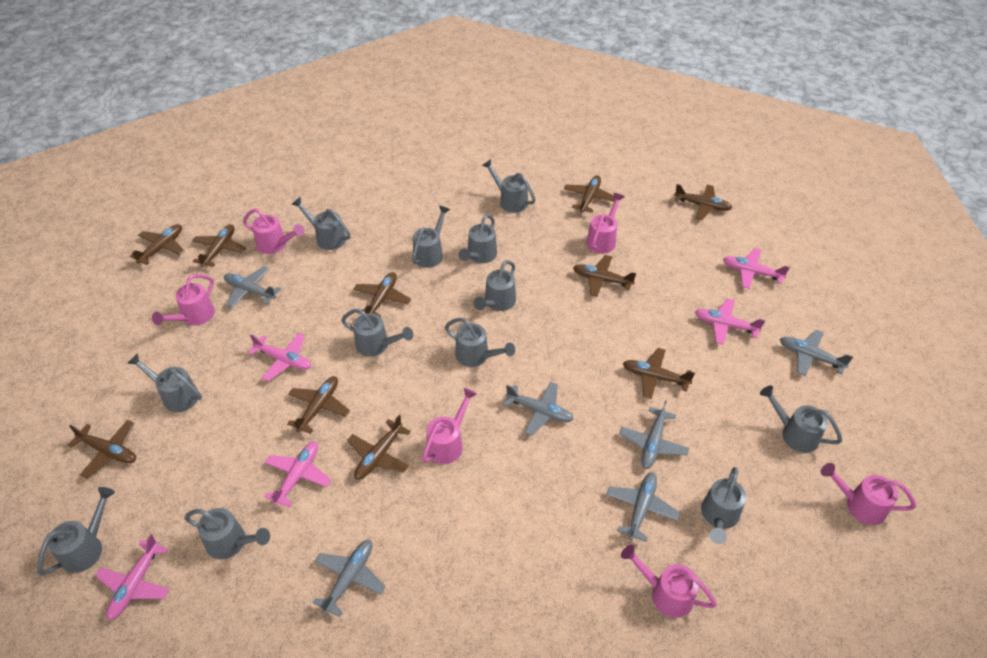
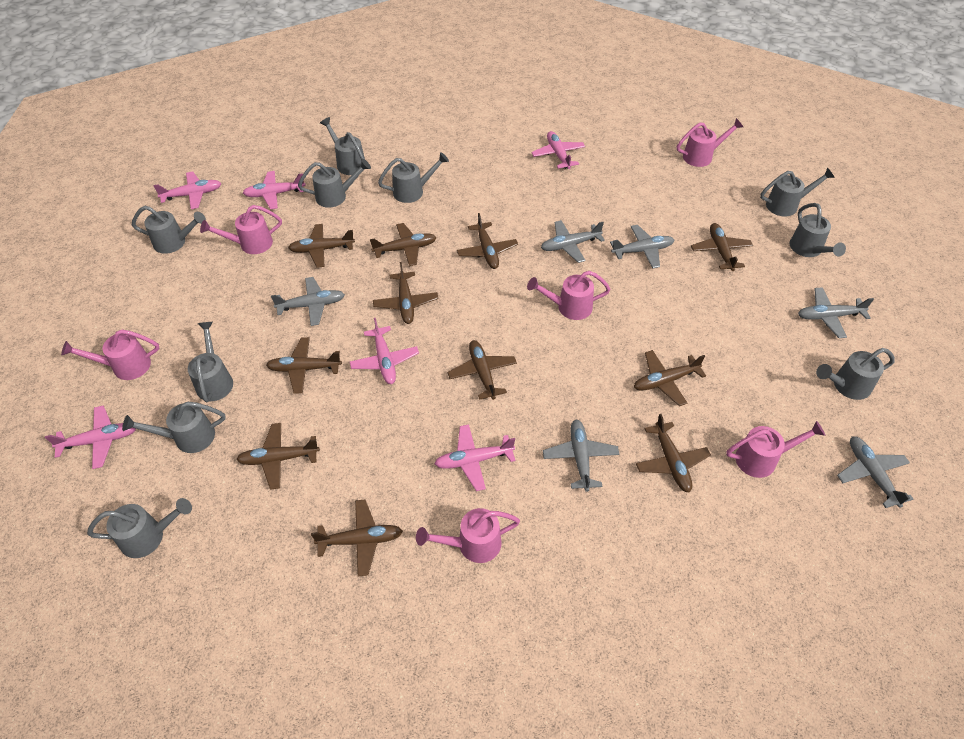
brown plane: 10 -> 11
grey watering can: 12 -> 10
pink plane: 5 -> 6

